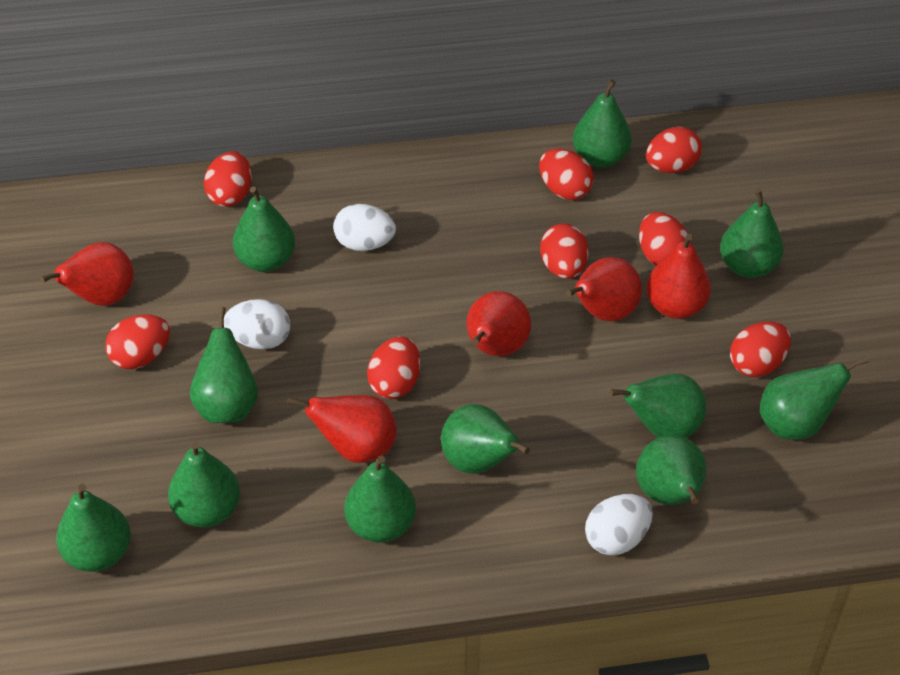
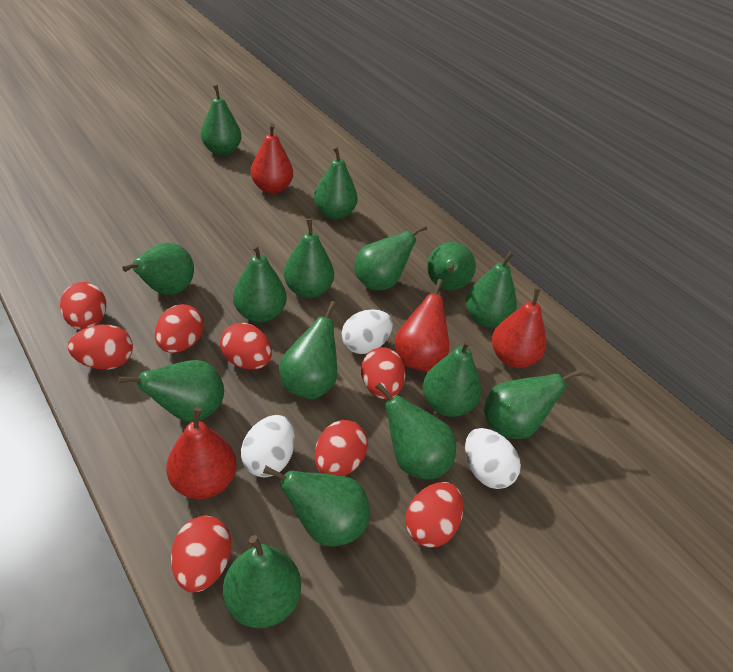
green pear: 11 -> 15
red pear: 5 -> 4

